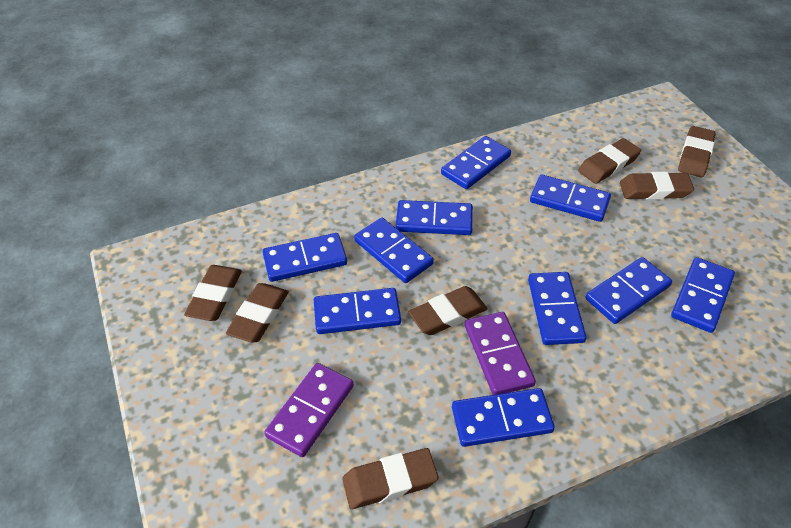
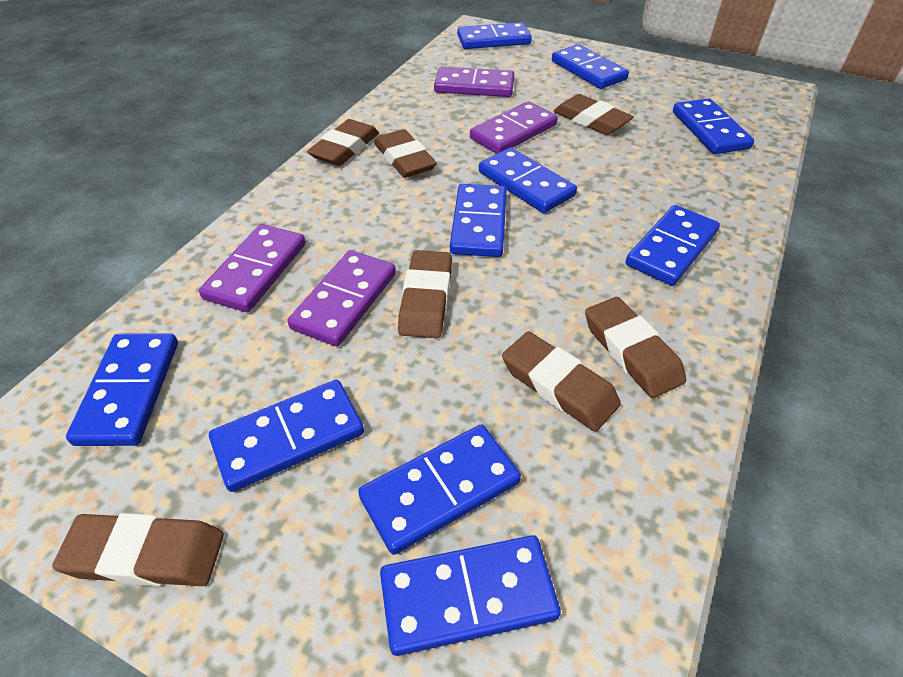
purple domino: 2 -> 4

